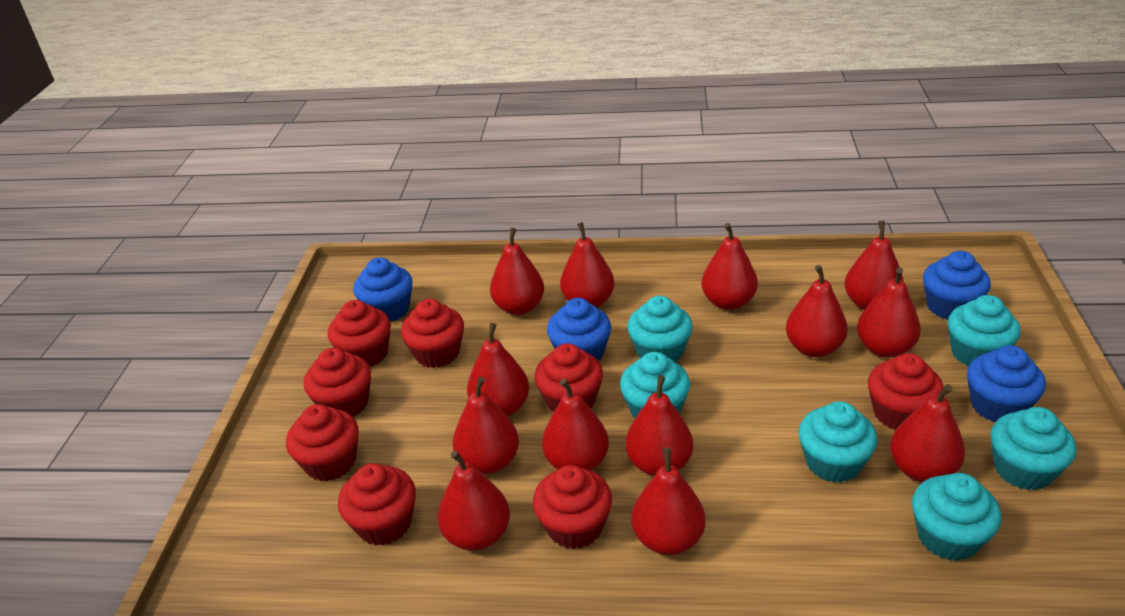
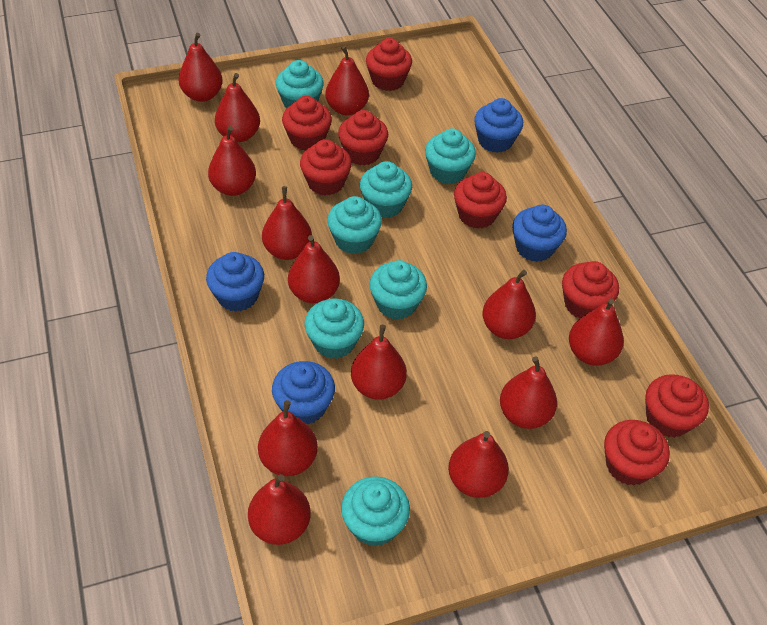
turquoise cupcake: 6 -> 7

